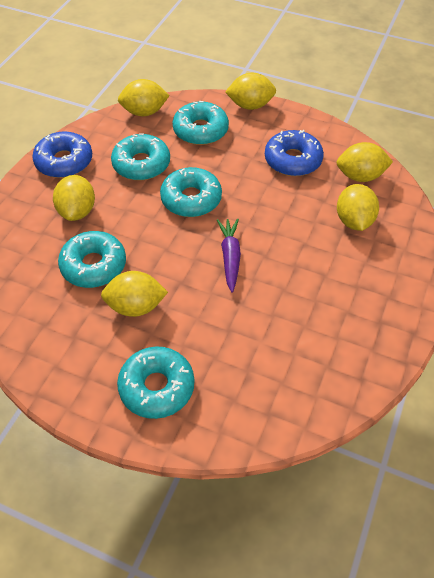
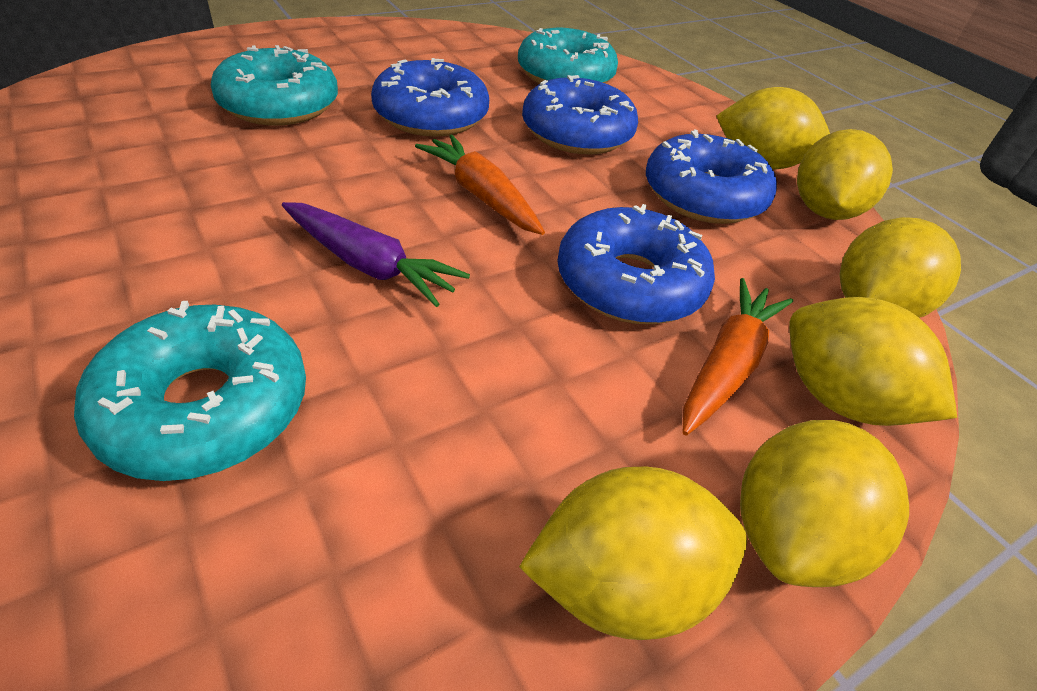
blue donut: 2 -> 4
orange carrot: 0 -> 2
turquoise donut: 5 -> 3

